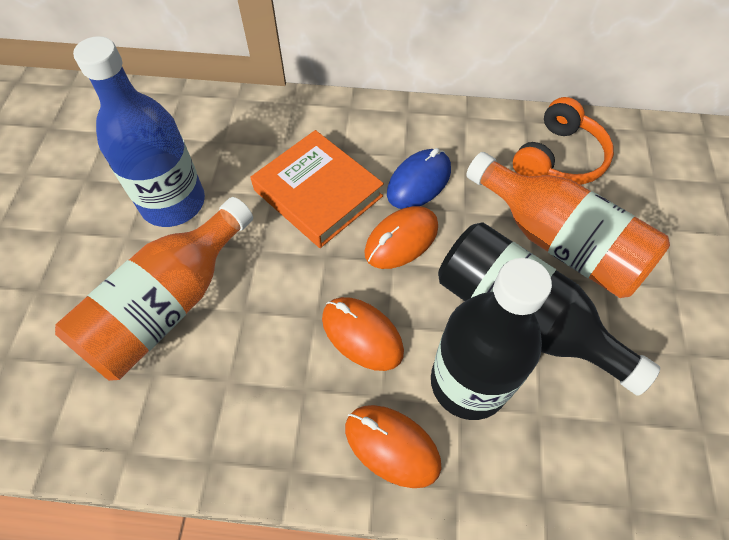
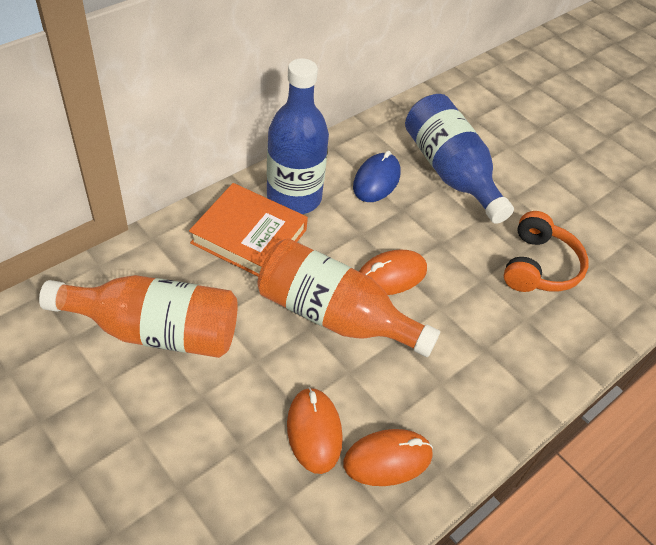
black bottle: 2 -> 0
blue bottle: 1 -> 2

